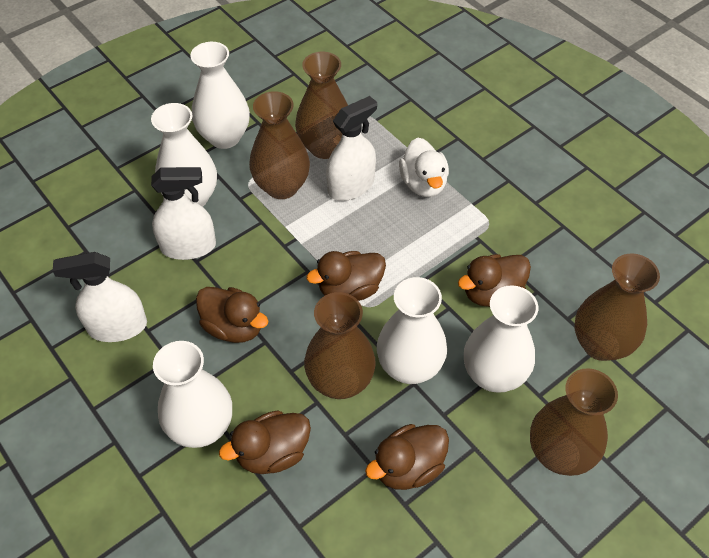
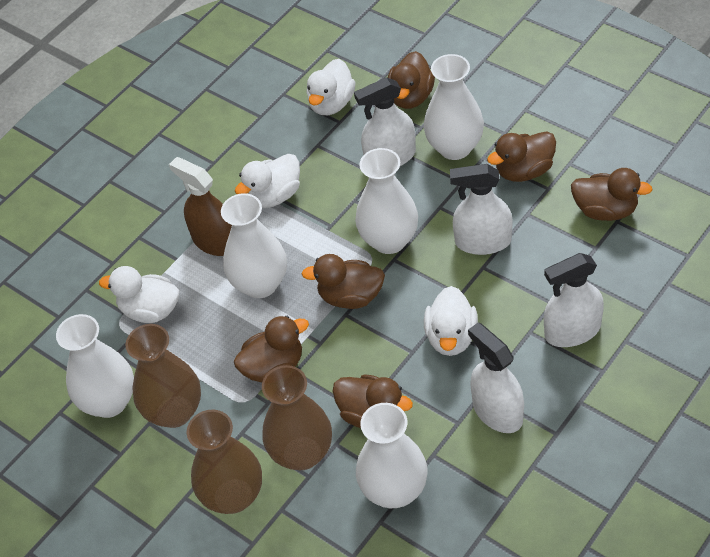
brown duck: 5 -> 6
brown spray bottle: 0 -> 1
brown vase: 5 -> 3
white duck: 1 -> 4
white spray bottle: 3 -> 4

